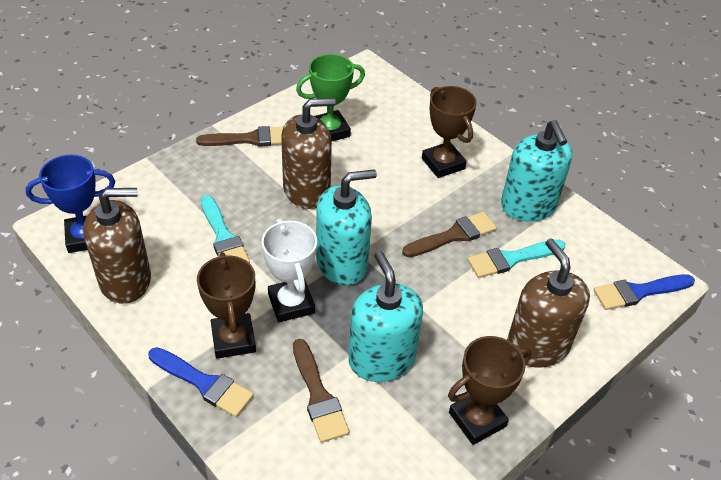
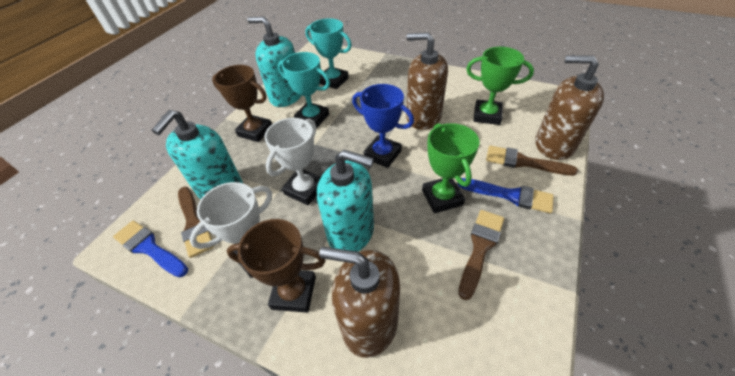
brown trophy: 3 -> 2
green trophy: 1 -> 2
turquoise brush: 2 -> 0
turquoise trophy: 0 -> 2
white trophy: 1 -> 2

